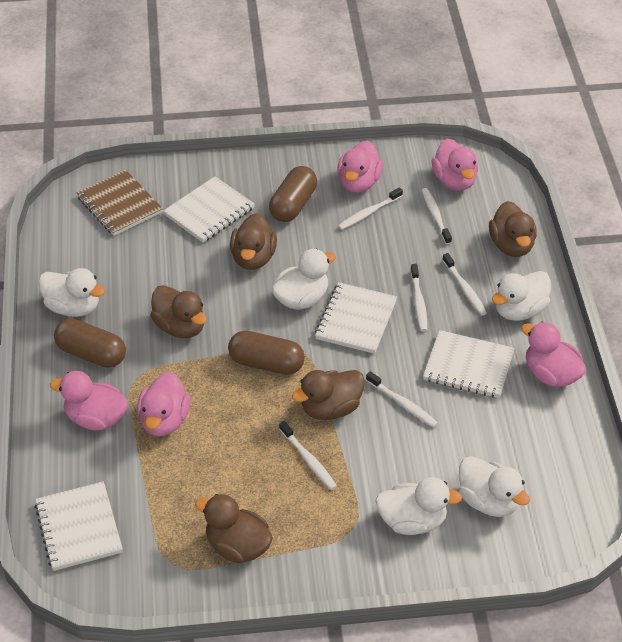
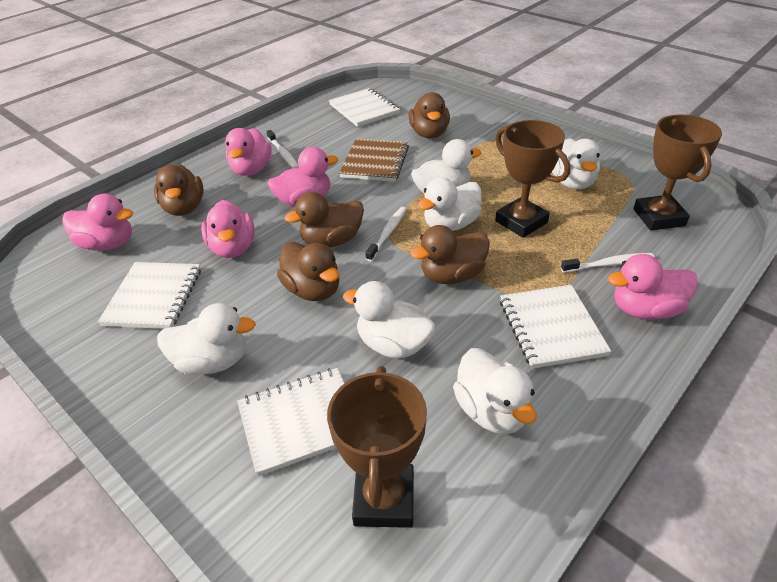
brown capsule: 3 -> 0
brown trophy: 0 -> 3
white duck: 5 -> 6
white toothbrush: 6 -> 3

